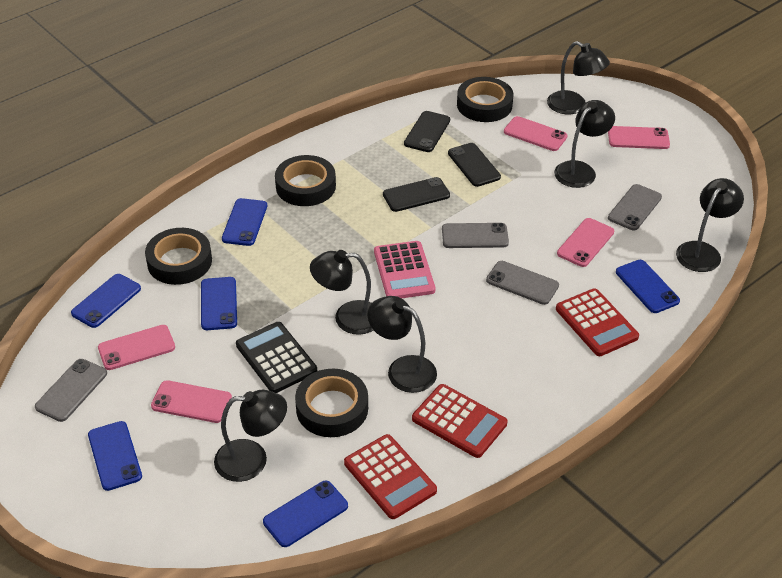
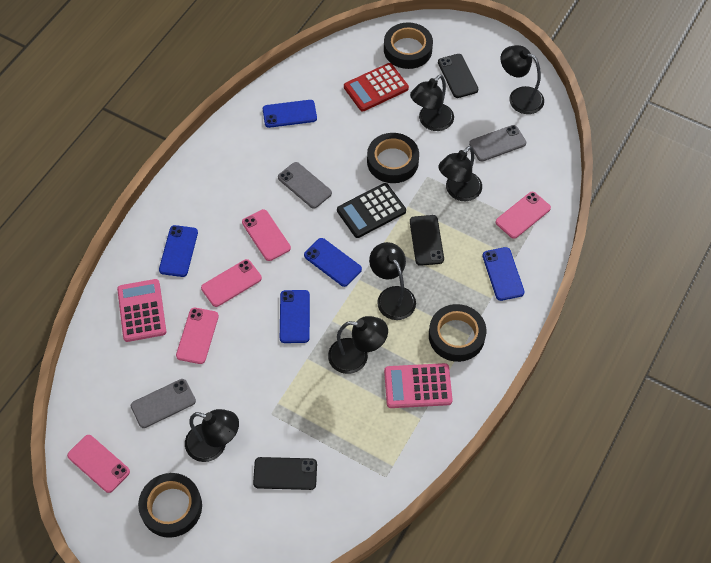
blue phone: 6 -> 5
grey phone: 4 -> 3
pink calculator: 1 -> 2
red calculator: 3 -> 1

